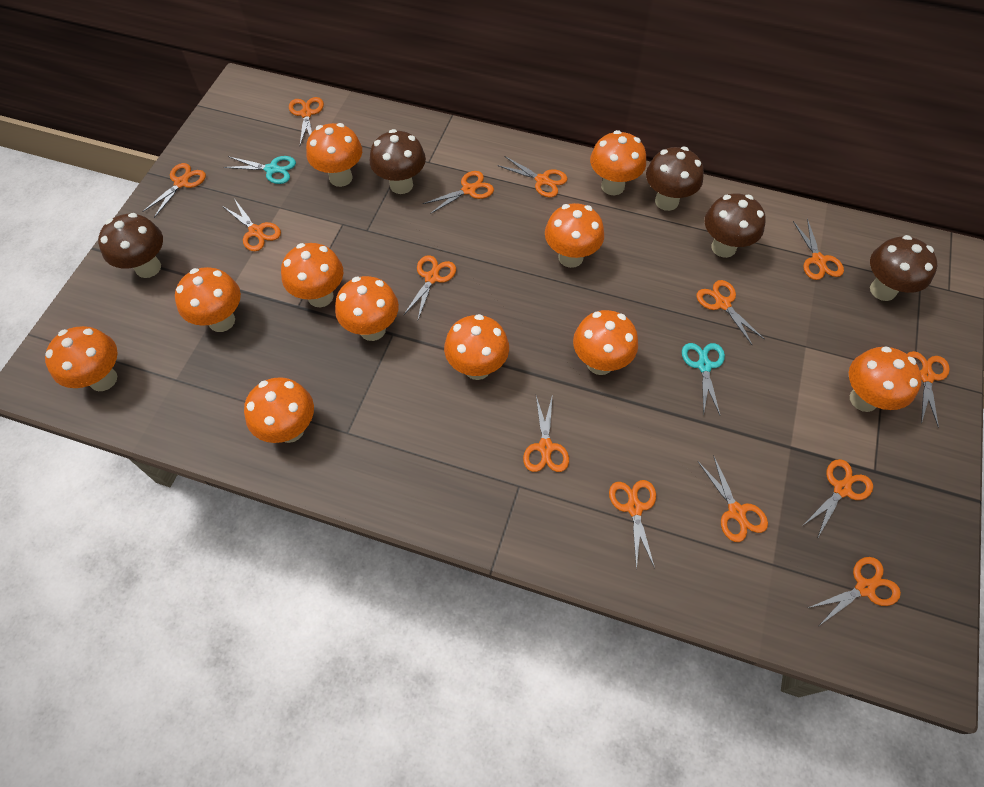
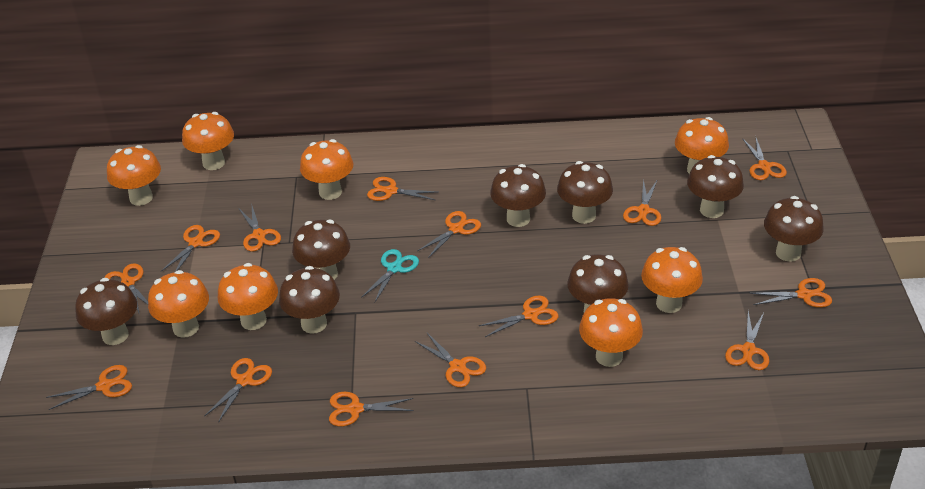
brown mushroom: 5 -> 8
orange mushroom: 11 -> 8
turquoise scissors: 2 -> 1

